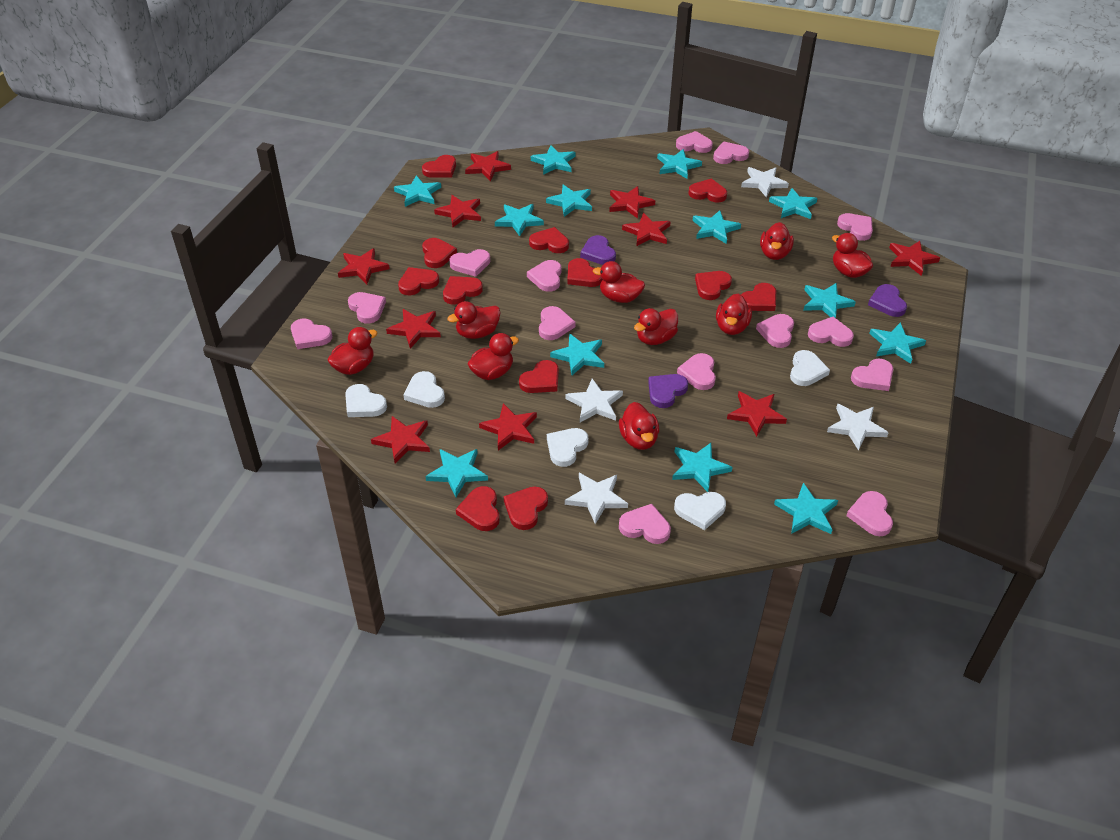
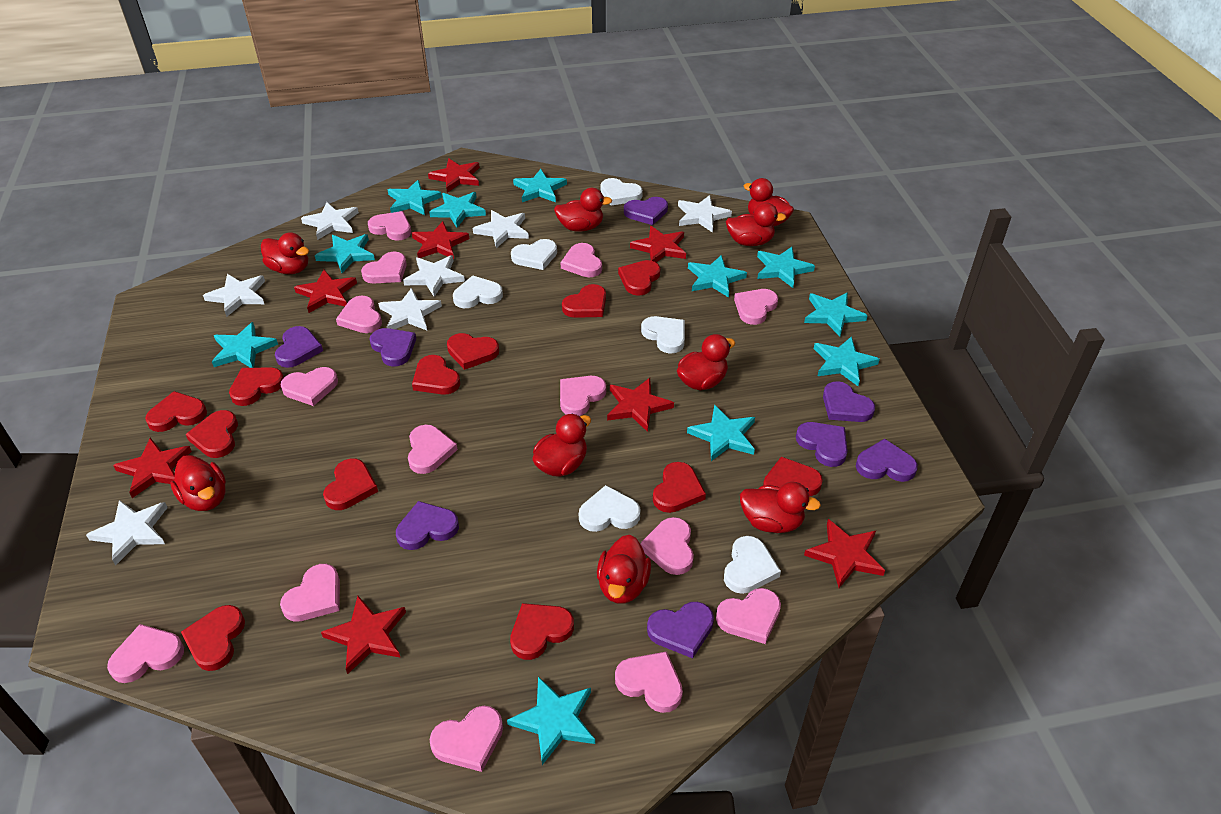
purple heart: 3 -> 8
red star: 10 -> 8
turquoise star: 13 -> 11
white heart: 5 -> 6
white star: 4 -> 7

